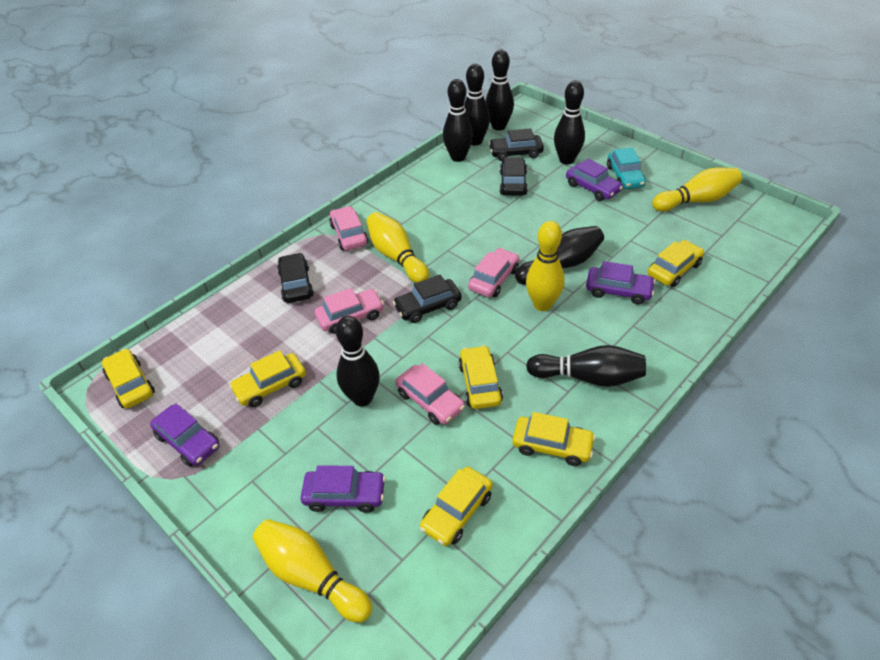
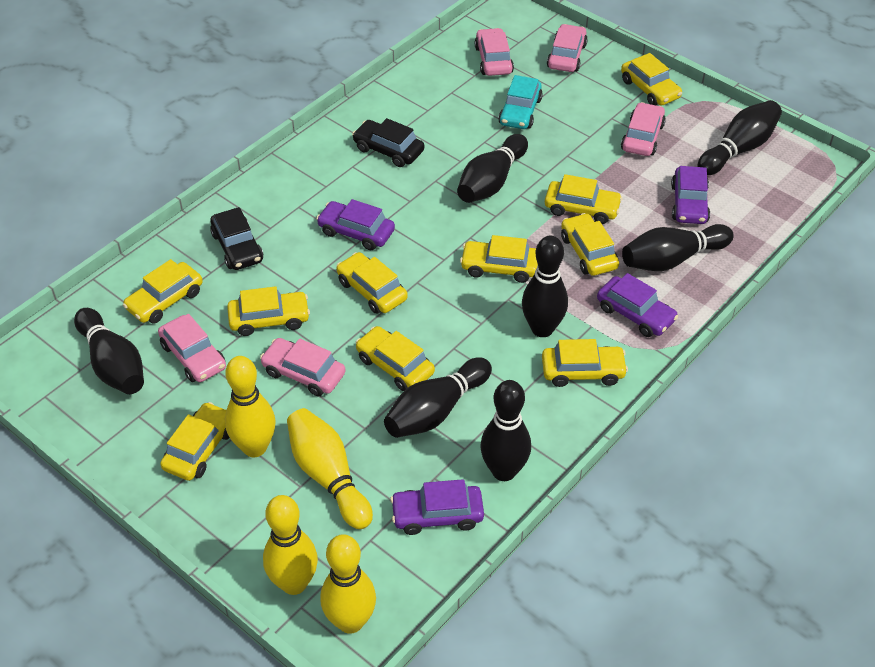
black car: 4 -> 2
pink car: 4 -> 5
yellow car: 6 -> 10

